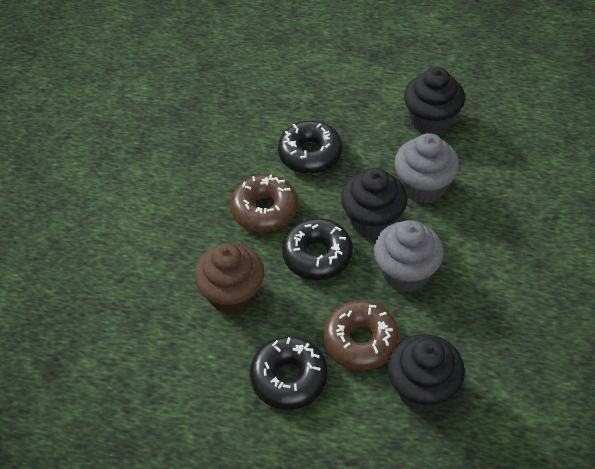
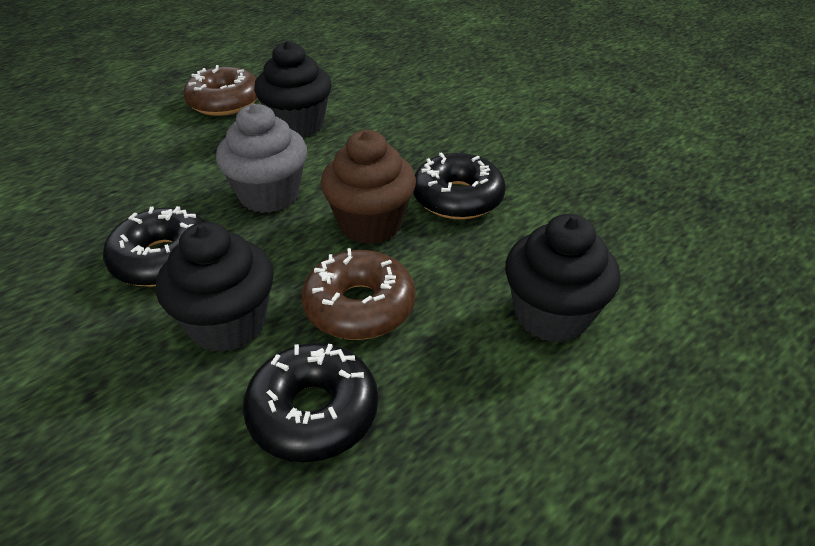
grey cupcake: 2 -> 1

